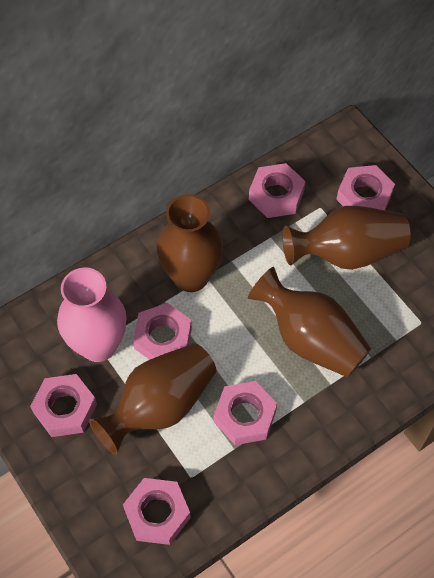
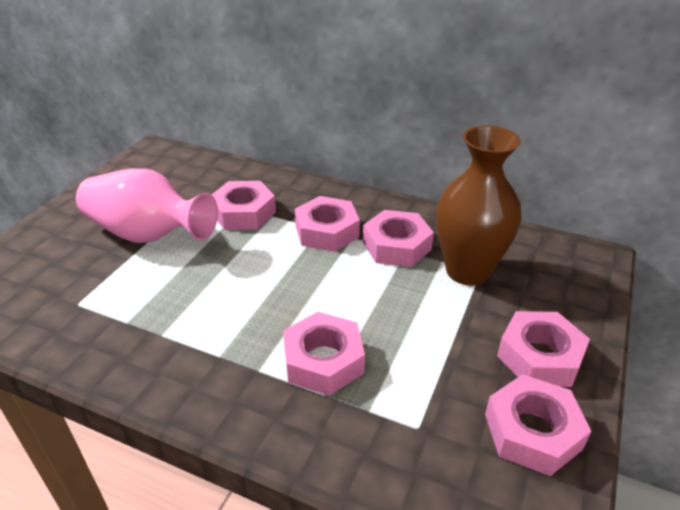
brown vase: 4 -> 1

